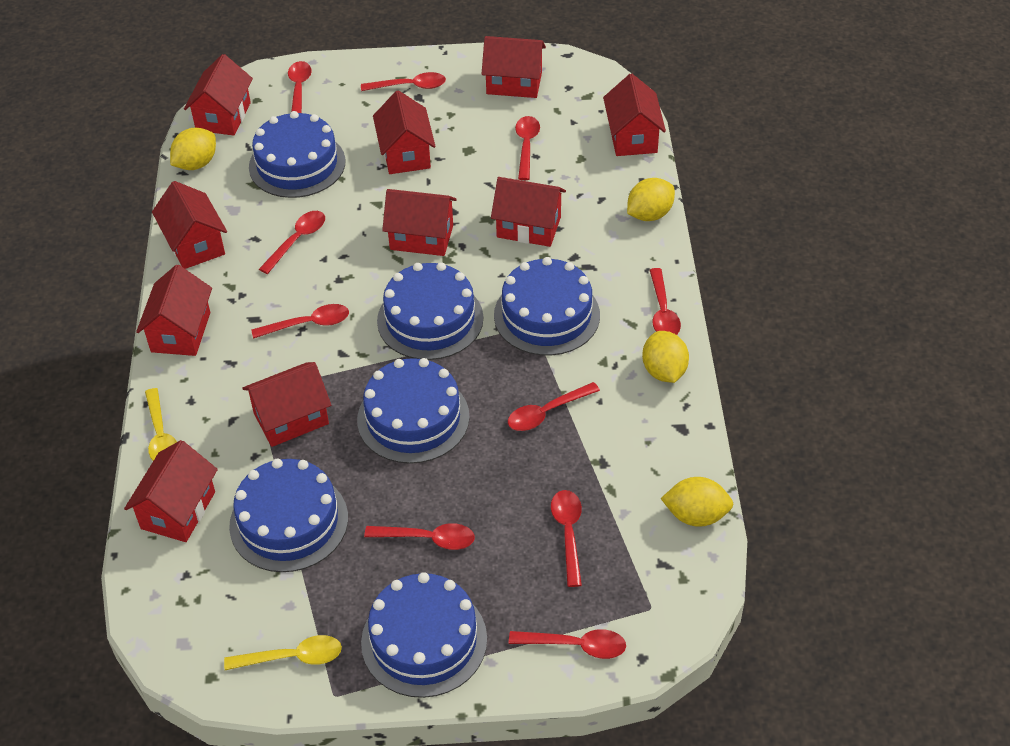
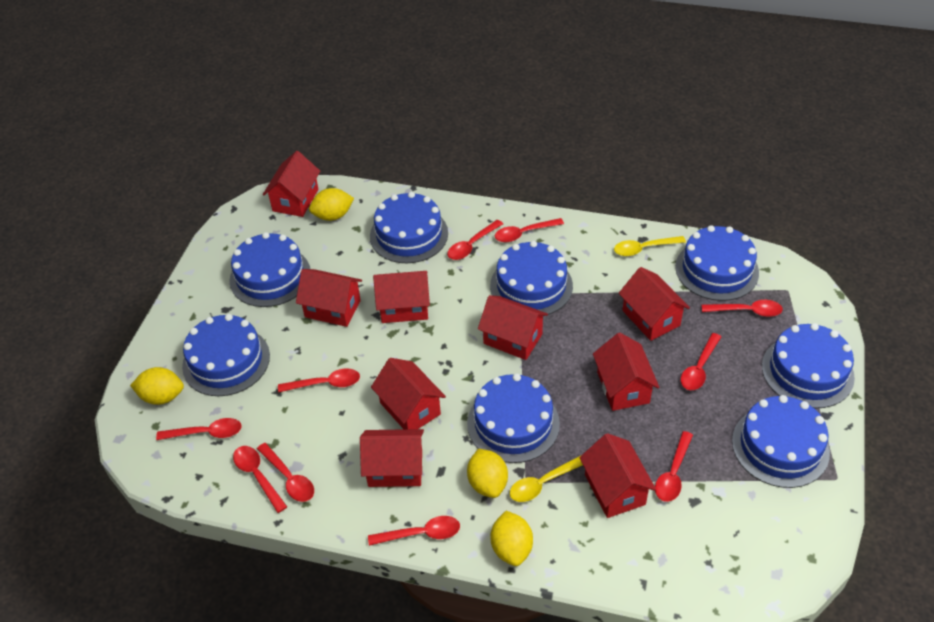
blue cake: 6 -> 8
red house: 10 -> 9

